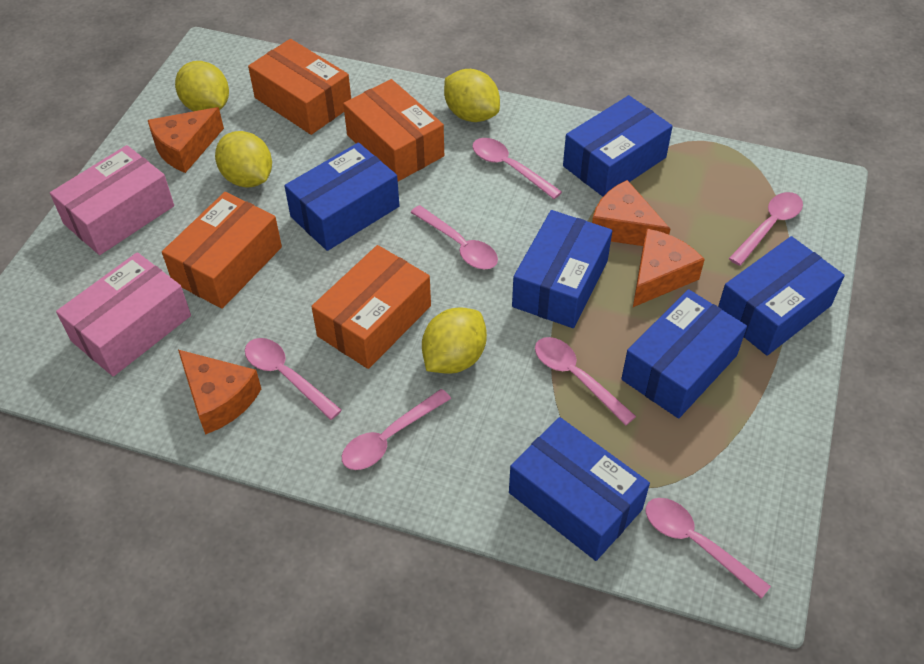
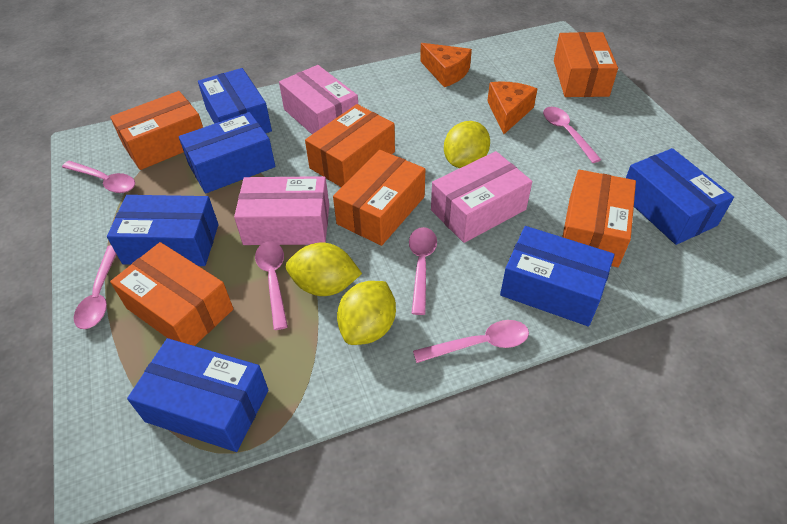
orange box: 4 -> 6
orange cheese: 4 -> 2
pink box: 2 -> 3
pink spoon: 7 -> 6
yellow lemon: 4 -> 3

